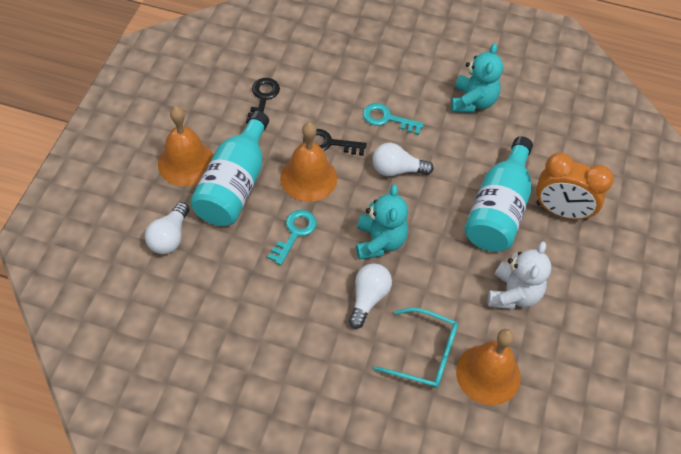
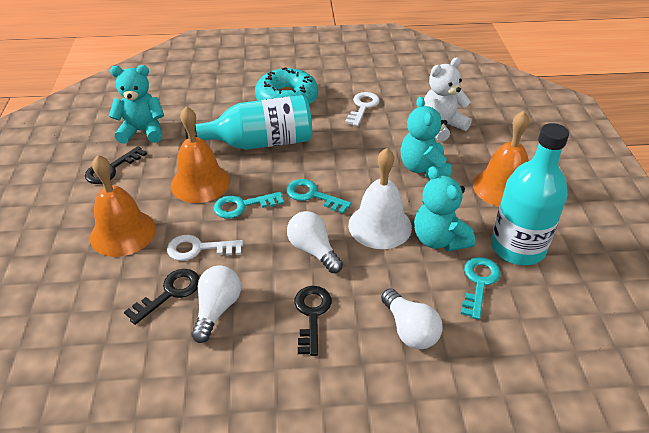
black key: 2 -> 3
orange clock: 1 -> 0
turquoise donut: 0 -> 1
turquoise glasses: 1 -> 0
turquoise key: 2 -> 3
turquoise teddy bear: 2 -> 3
white bell: 0 -> 1
white key: 0 -> 2

